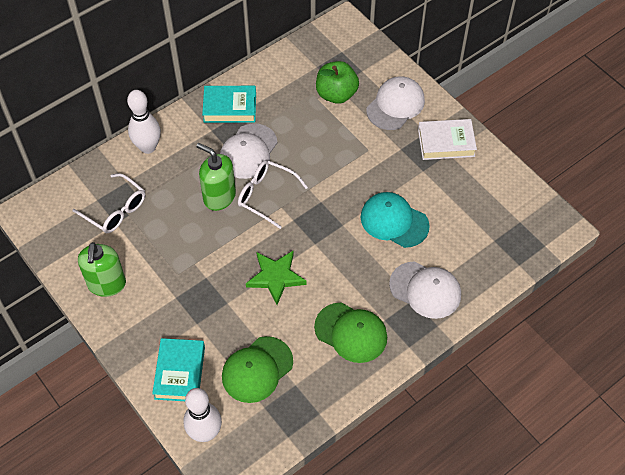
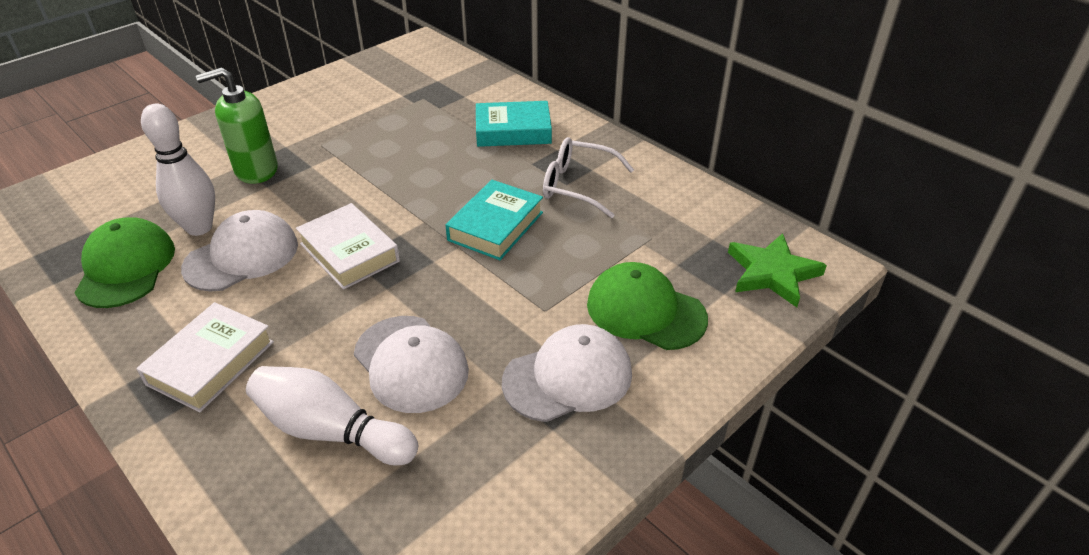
green apple: 1 -> 0
green soap dispenser: 2 -> 1
turquoise cap: 1 -> 0
white book: 1 -> 2
white glasses: 2 -> 1

